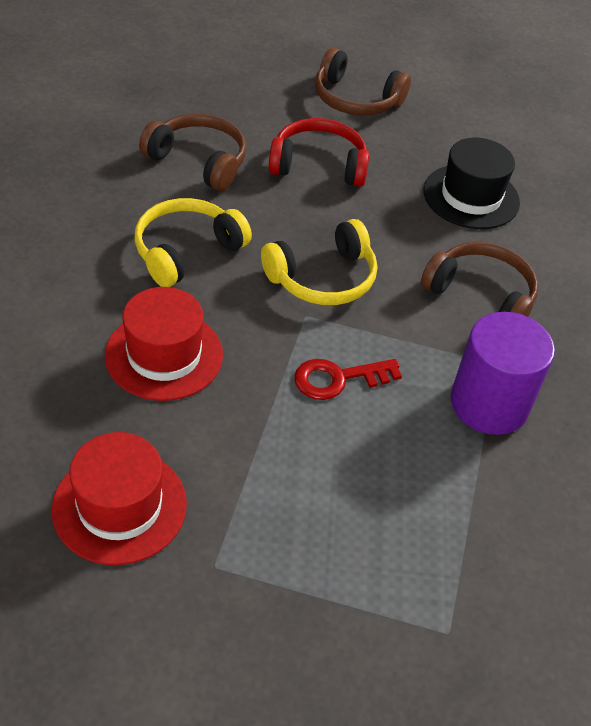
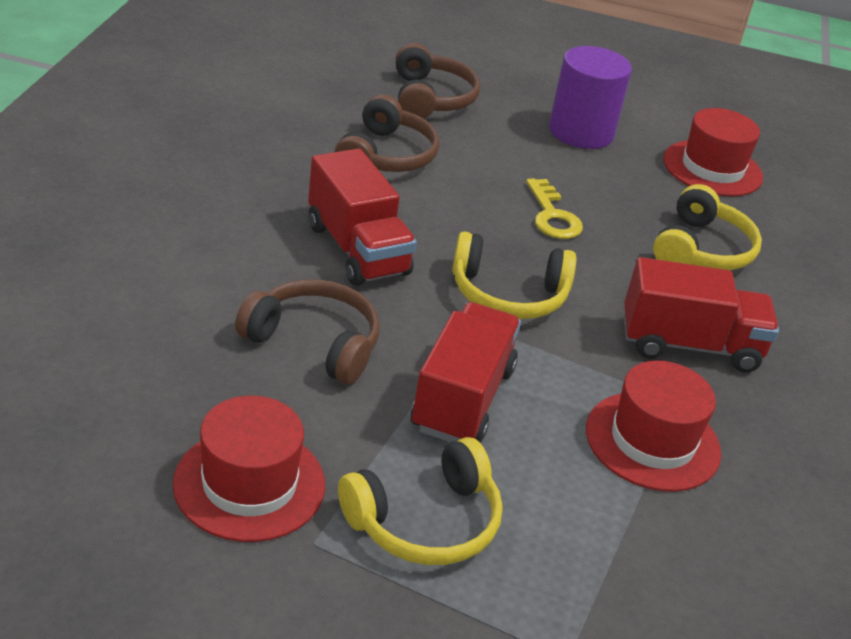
black hat: 1 -> 0
red hat: 2 -> 3
red headphones: 1 -> 0
red key: 1 -> 0
red truck: 0 -> 3
yellow headphones: 2 -> 3
yellow key: 0 -> 1

